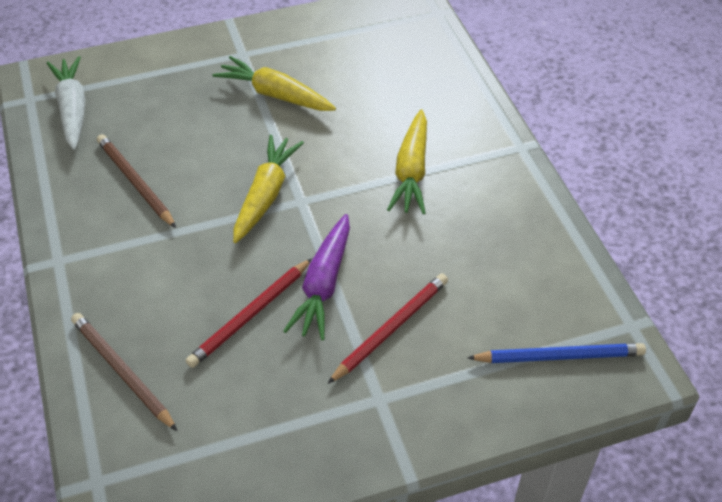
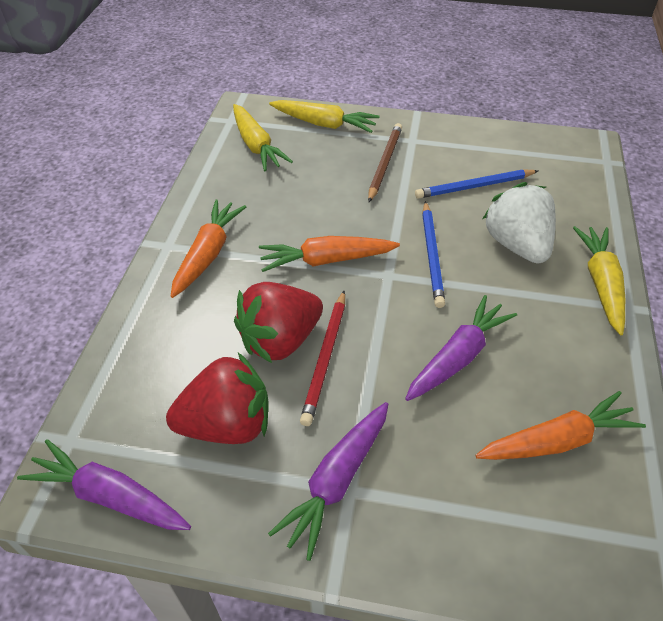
blue pencil: 1 -> 2
brown pencil: 2 -> 1
orange carrot: 0 -> 3
purple carrot: 1 -> 3
red pencil: 2 -> 1
red strawberry: 0 -> 2
white carrot: 1 -> 0
white strawberry: 0 -> 1

